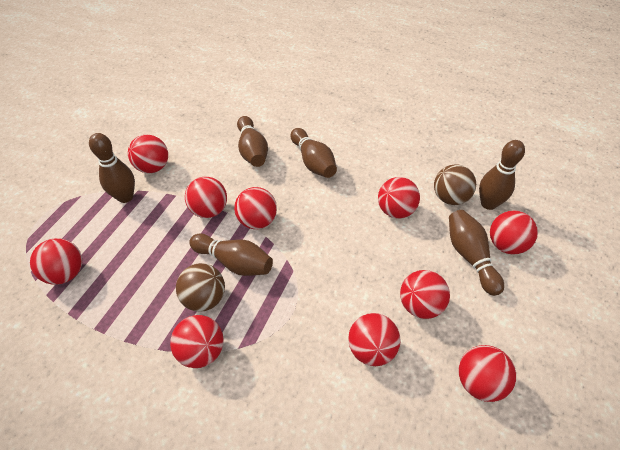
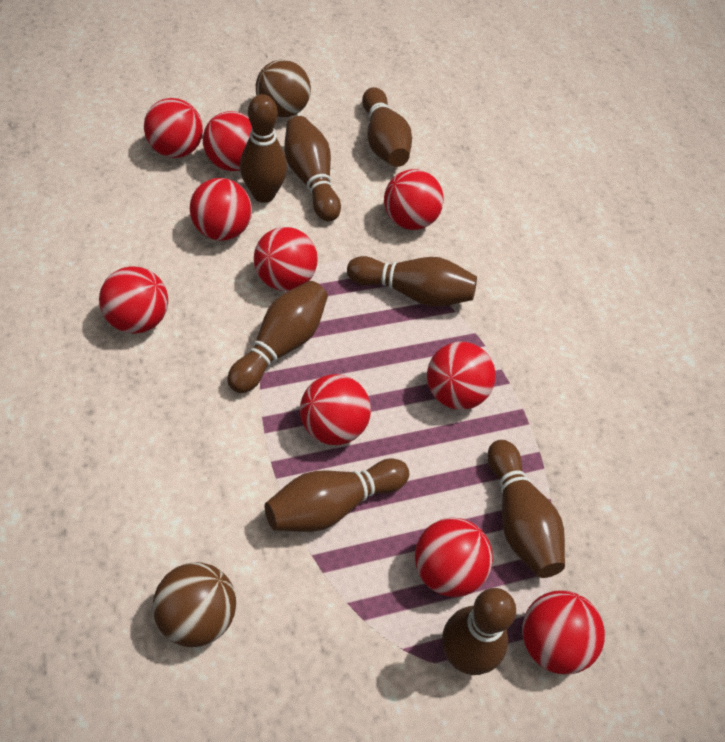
brown bowling pin: 6 -> 8

